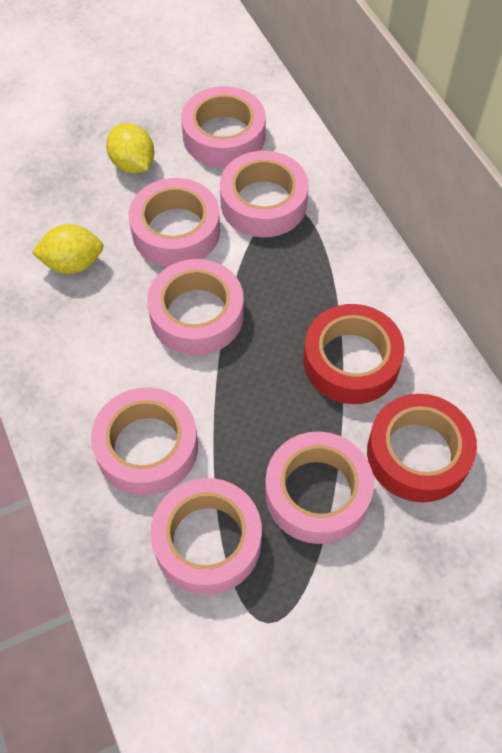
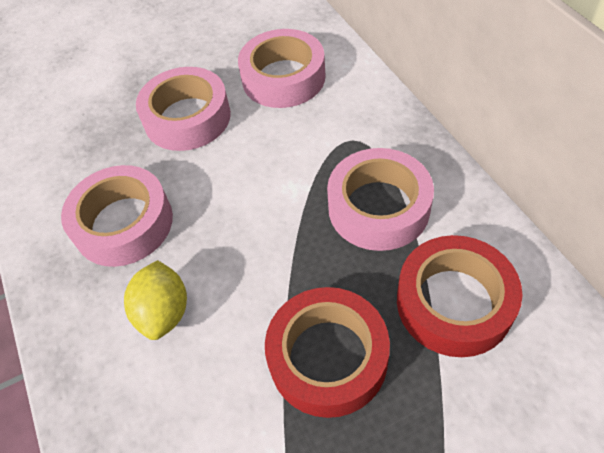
pink tape: 7 -> 4
yellow lemon: 2 -> 1

